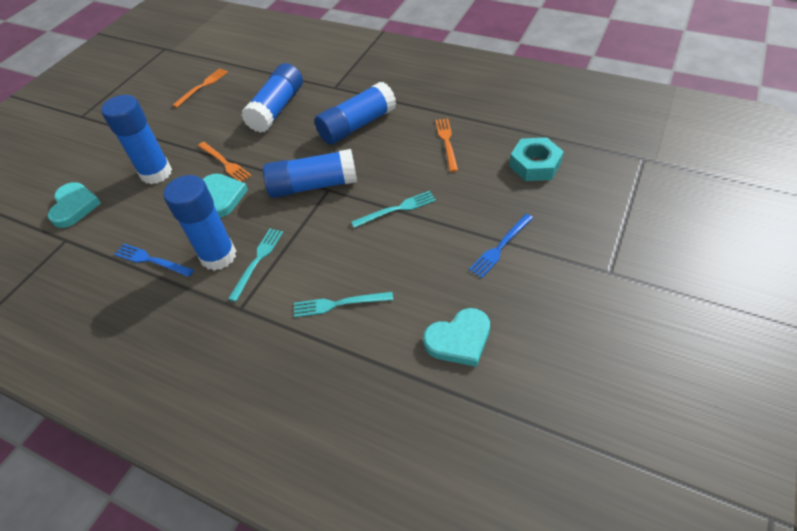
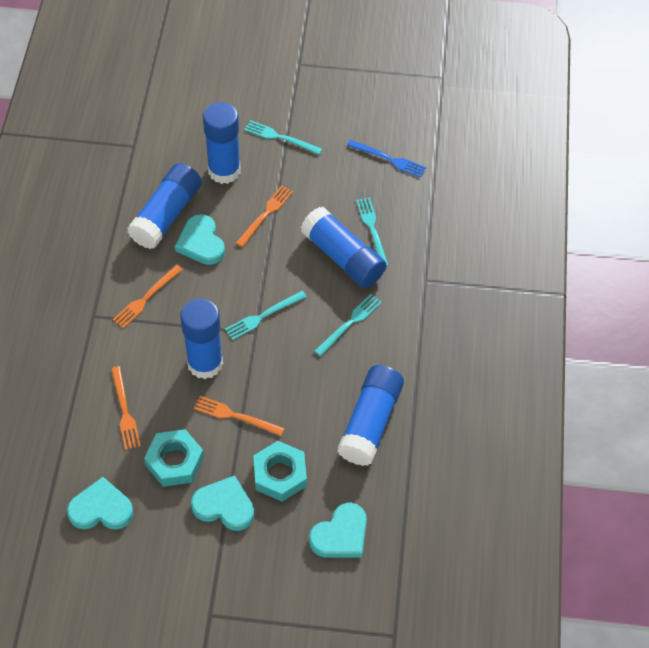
blue fork: 2 -> 1
orange fork: 3 -> 4
turquoise fork: 3 -> 4
turquoise heart: 3 -> 4
turquoise nut: 1 -> 2

